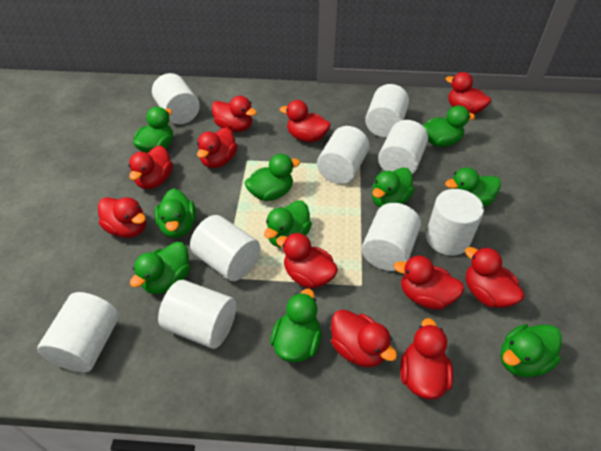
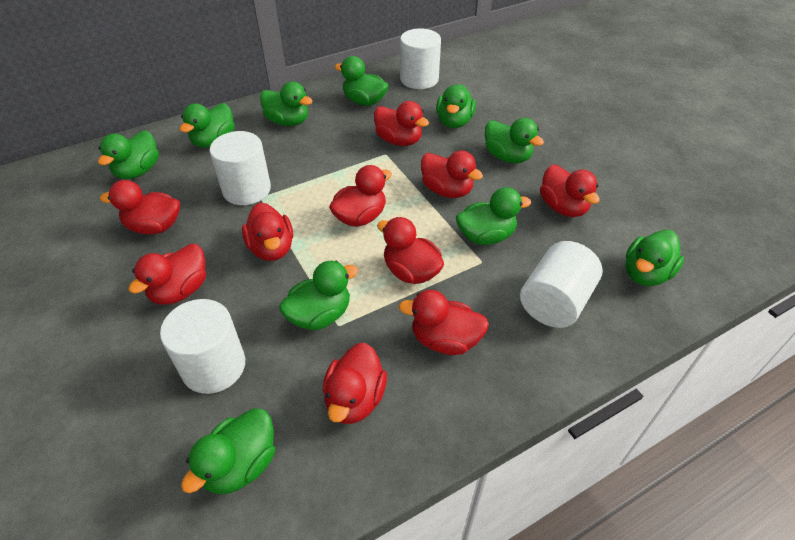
red duck: 11 -> 10
white cylinder: 9 -> 4

